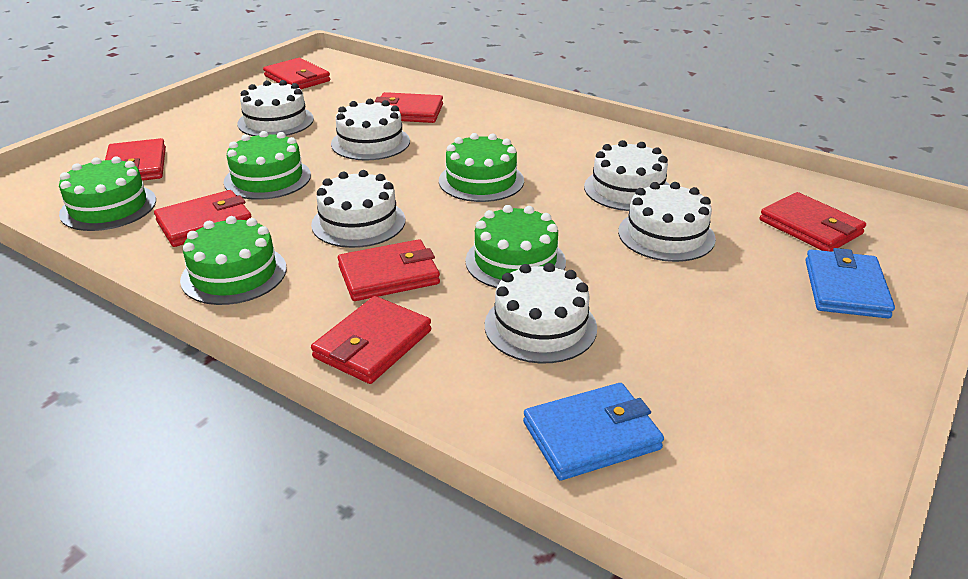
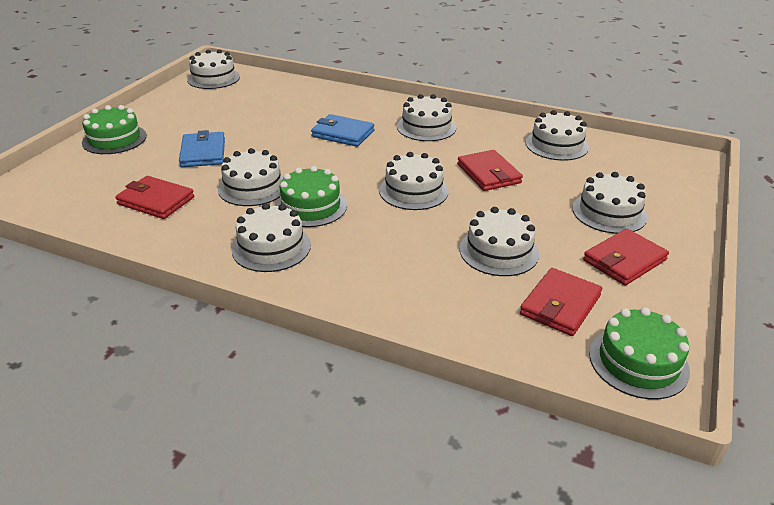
green cake: 5 -> 3
red wallet: 7 -> 4
white cake: 6 -> 8

